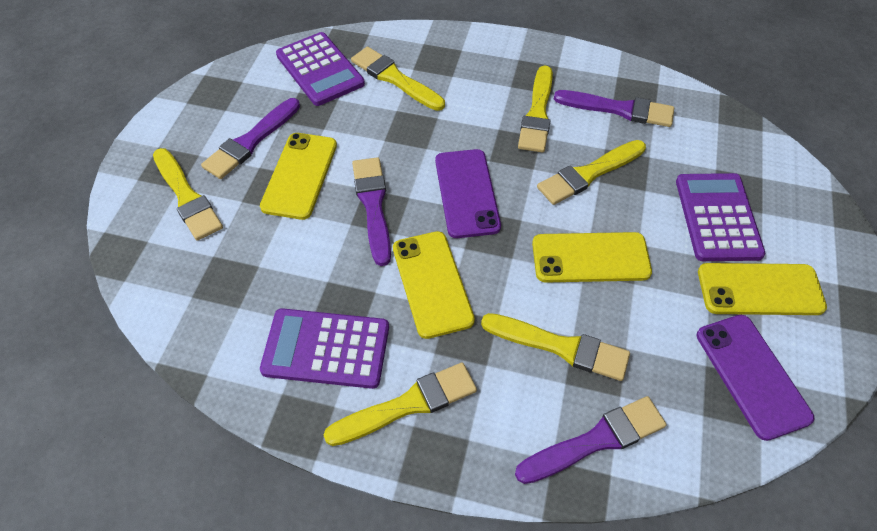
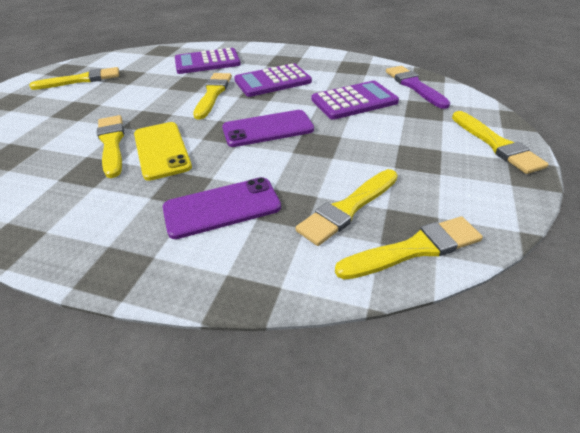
purple brush: 4 -> 1
yellow phone: 4 -> 1

